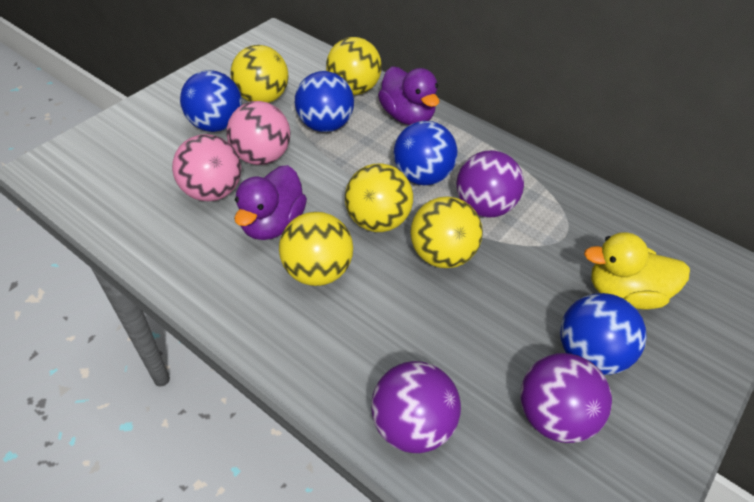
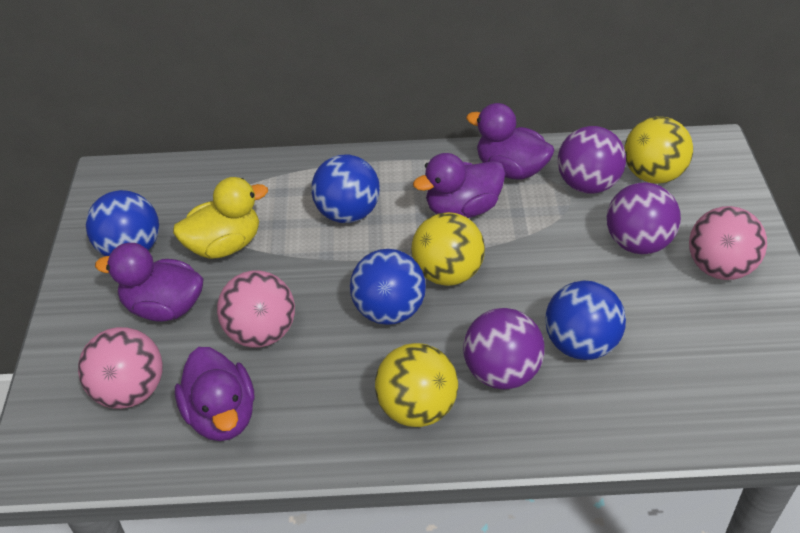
pink ball: 2 -> 3
purple duck: 2 -> 4
yellow ball: 5 -> 3

